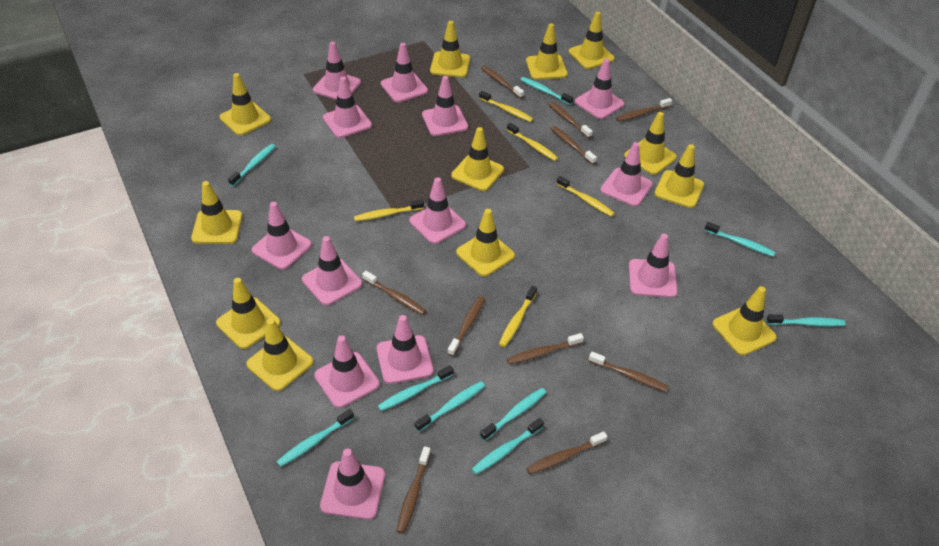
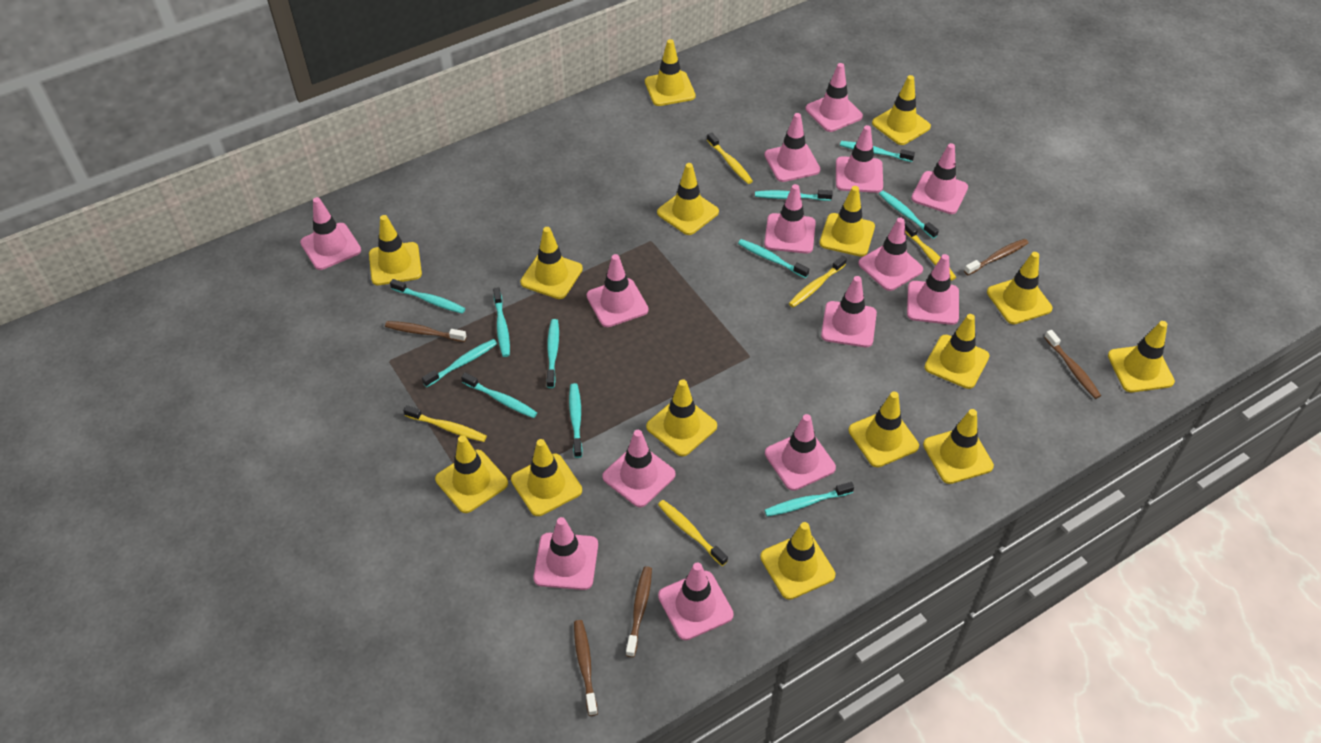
brown toothbrush: 10 -> 5
pink traffic cone: 13 -> 14
turquoise toothbrush: 9 -> 11
yellow traffic cone: 12 -> 15

